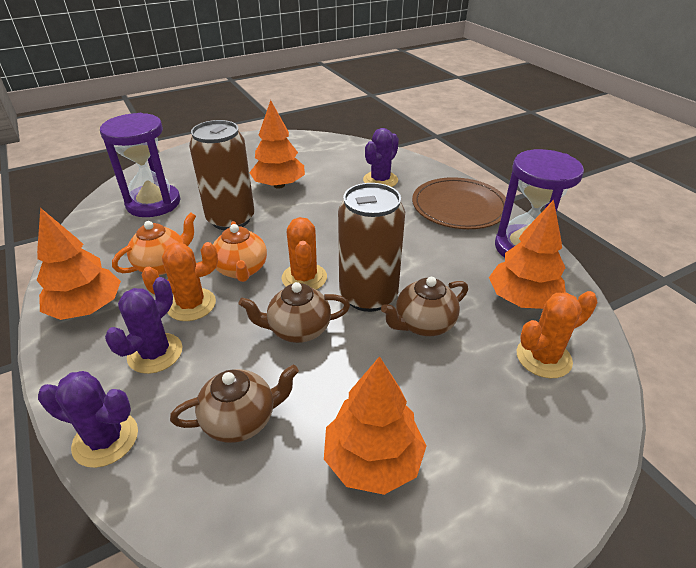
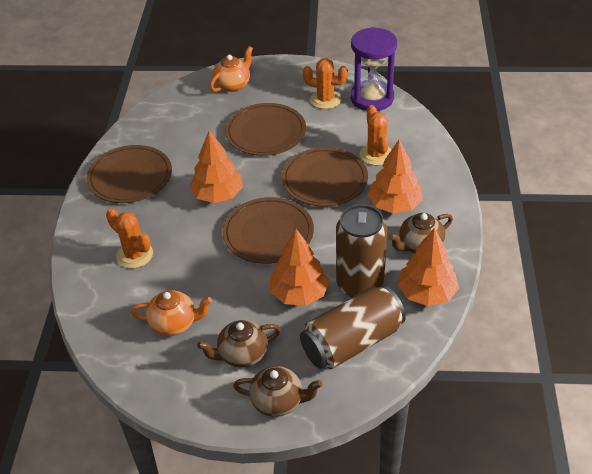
brown plate: 1 -> 4
purple cactus: 3 -> 0
purple hourglass: 2 -> 1

